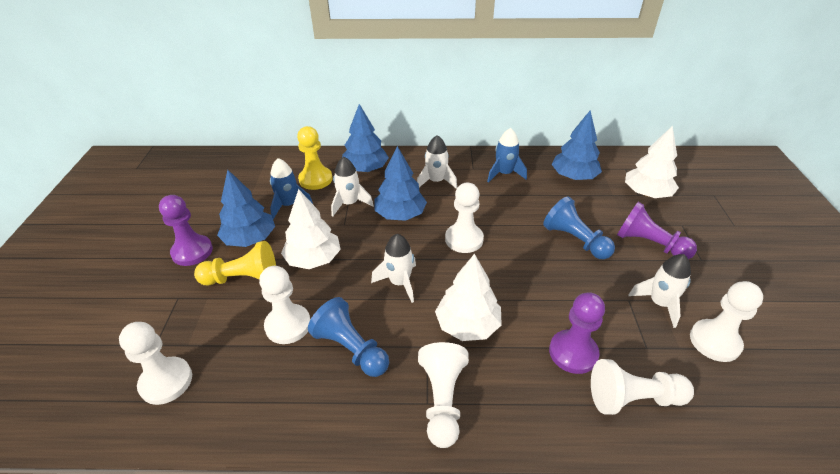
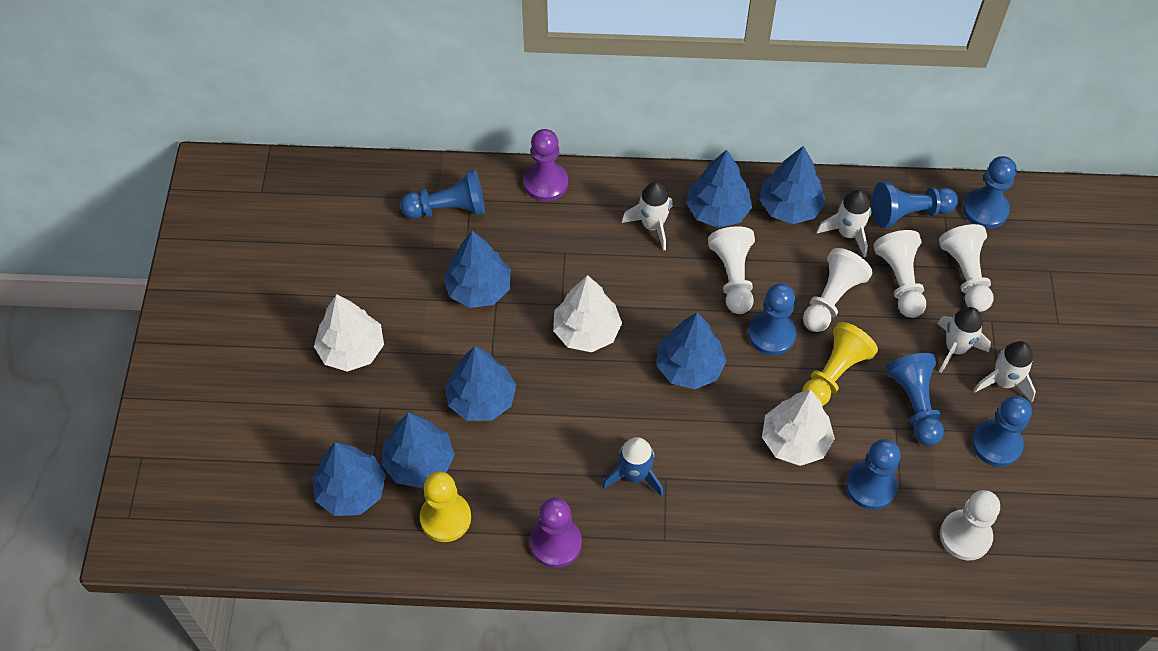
blue pawn: 2 -> 7
blue rocket: 2 -> 1
blue tree: 4 -> 7
purple pawn: 3 -> 2
white pawn: 6 -> 5

